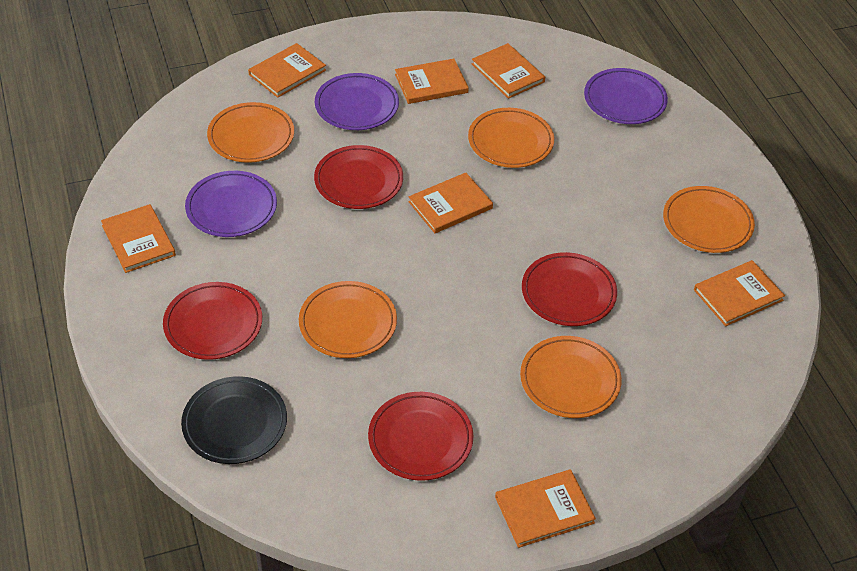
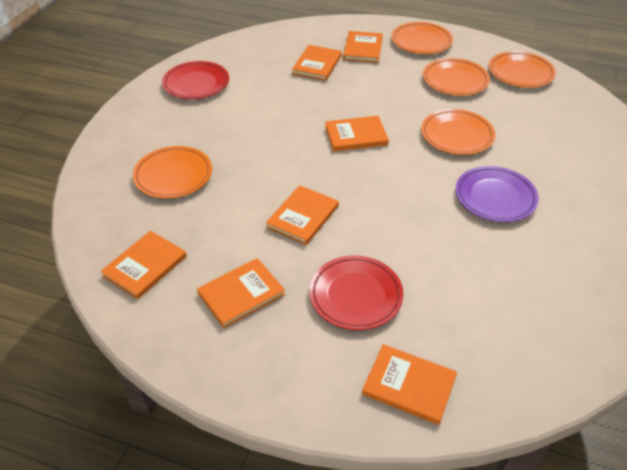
black plate: 1 -> 0
purple plate: 3 -> 1
red plate: 4 -> 2

